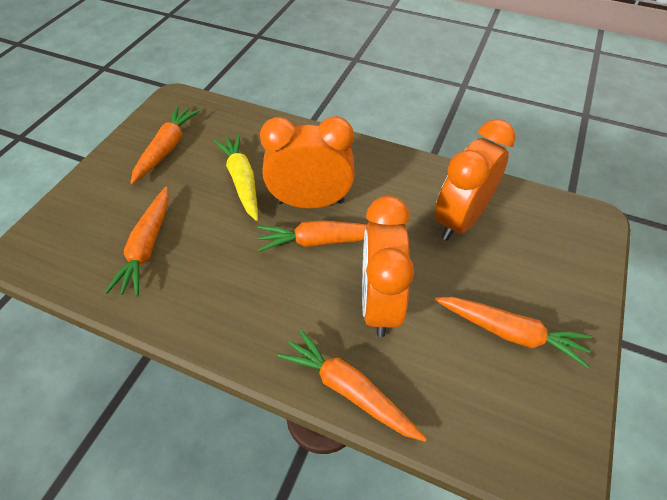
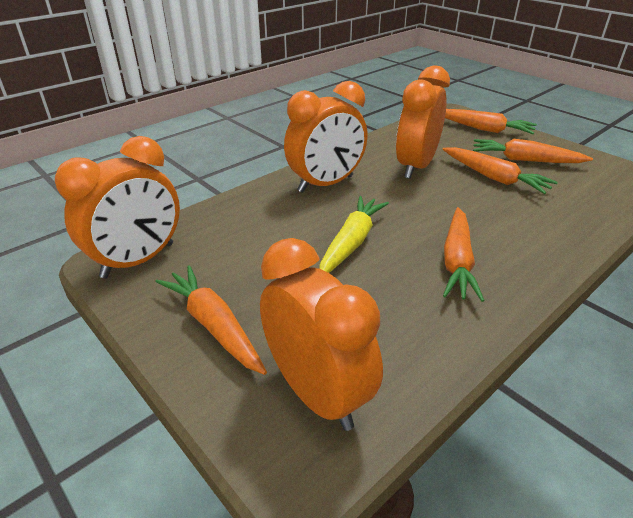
orange clock: 3 -> 4

